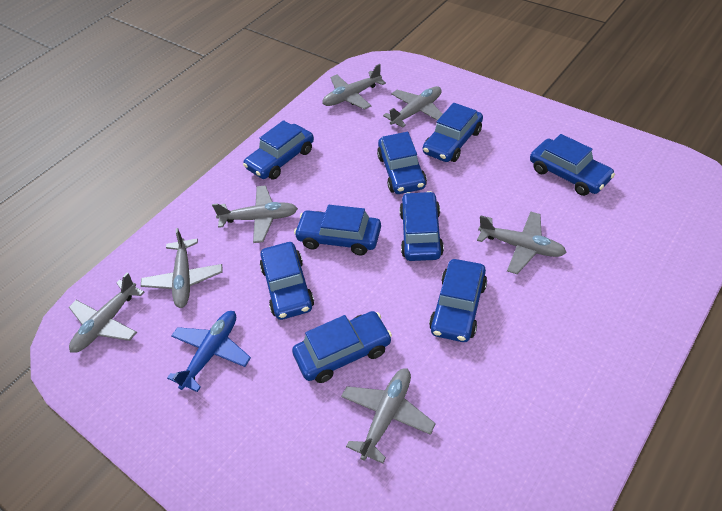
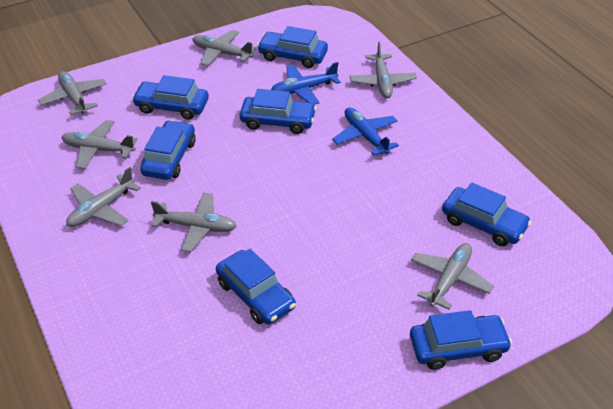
blue car: 9 -> 7
blue plane: 1 -> 2

